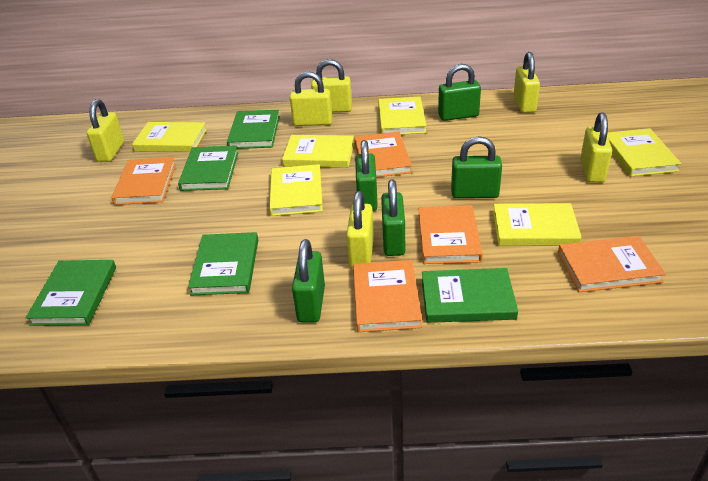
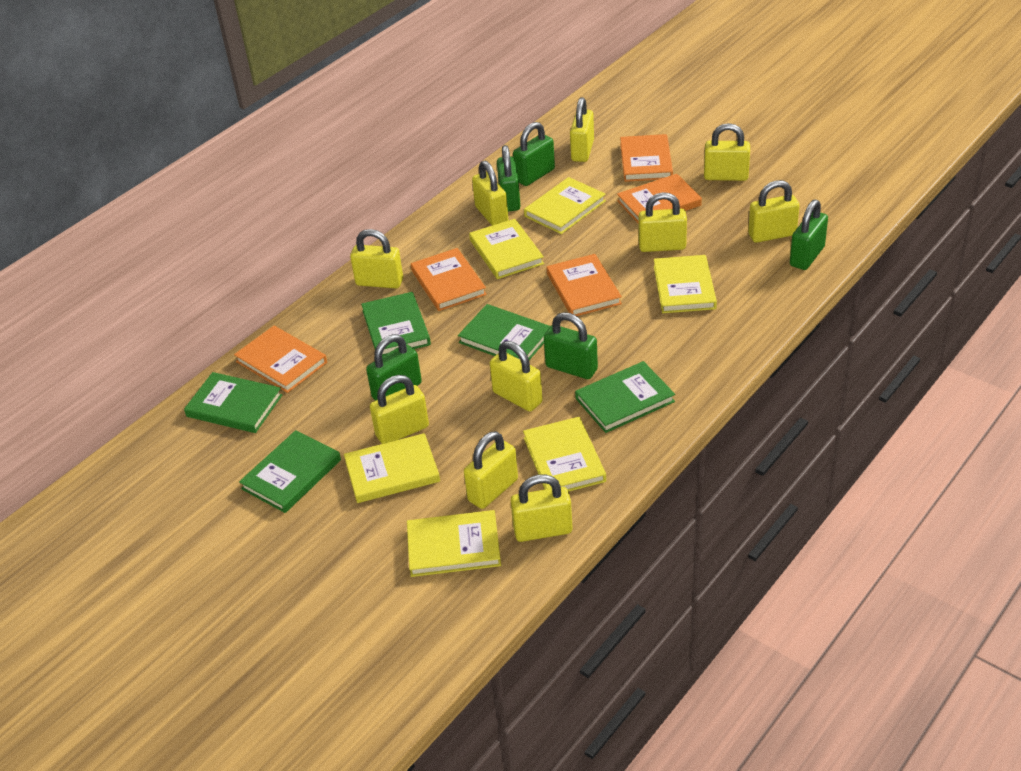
yellow padlock: 6 -> 10

